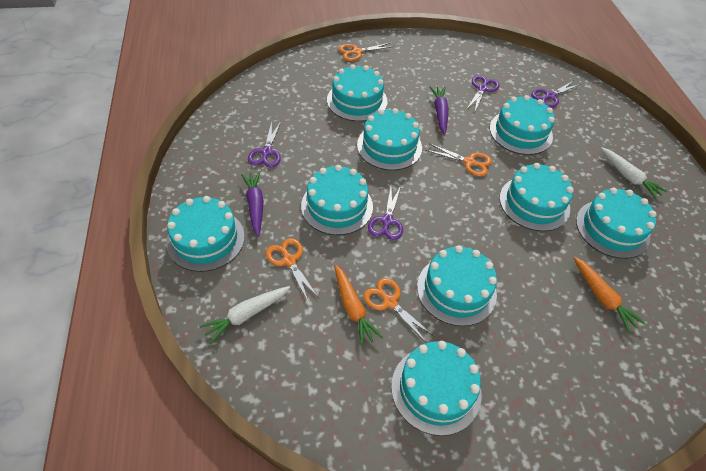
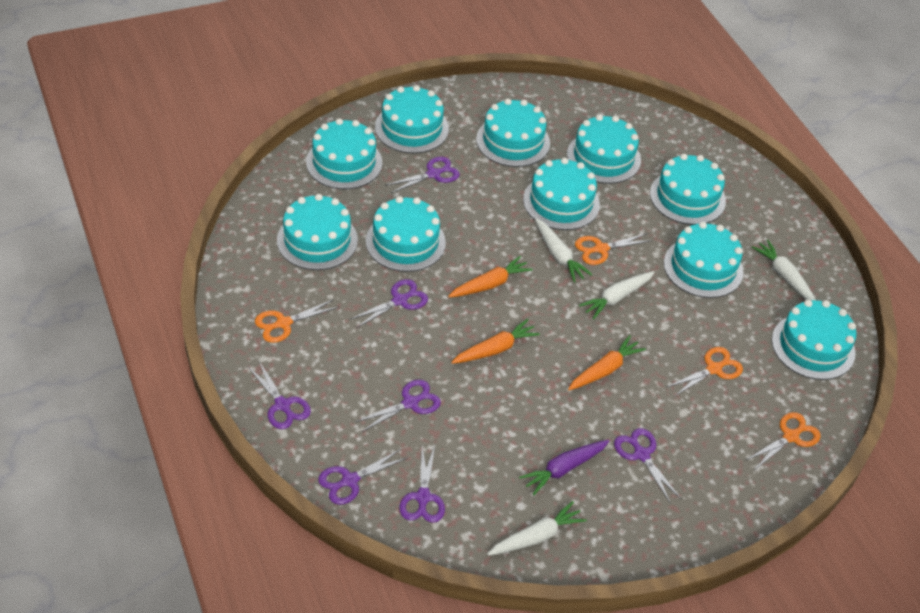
orange carrot: 2 -> 3
purple carrot: 2 -> 1
purple scissors: 4 -> 7
turquoise cake: 9 -> 10
white carrot: 2 -> 4

